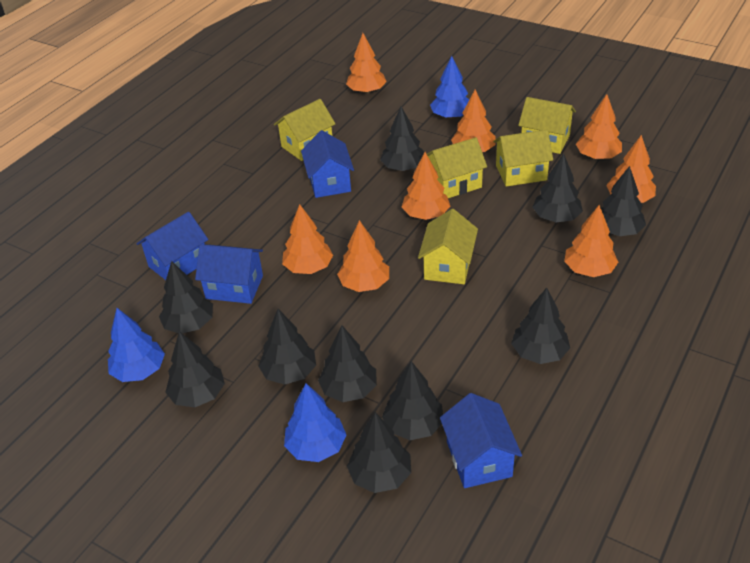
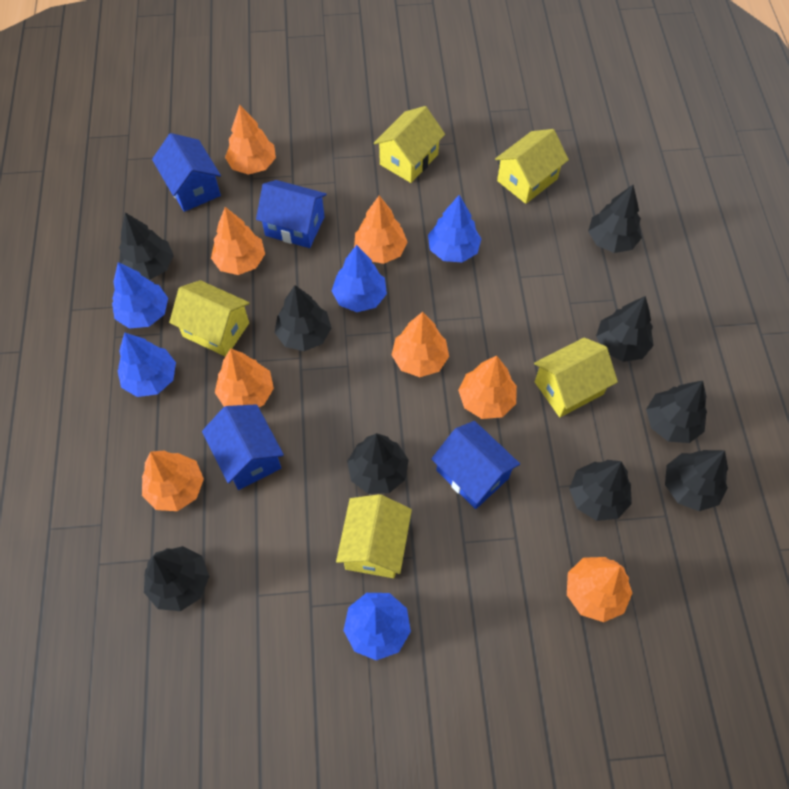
black tree: 10 -> 9
blue tree: 3 -> 5

